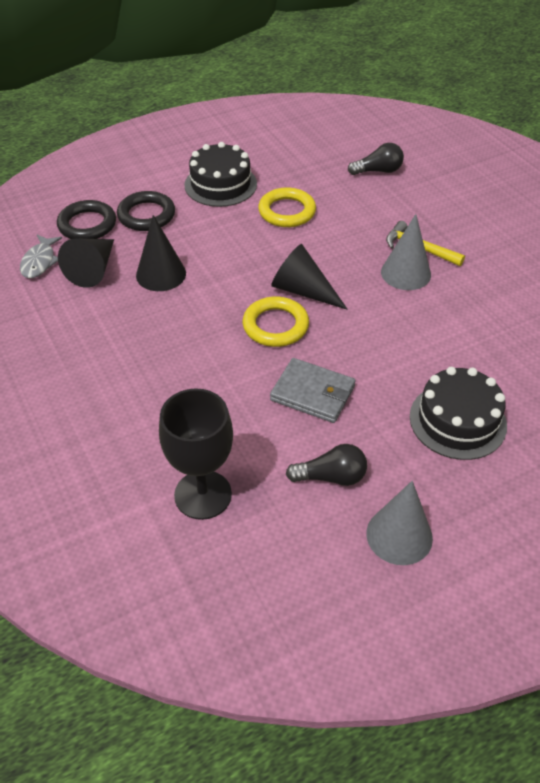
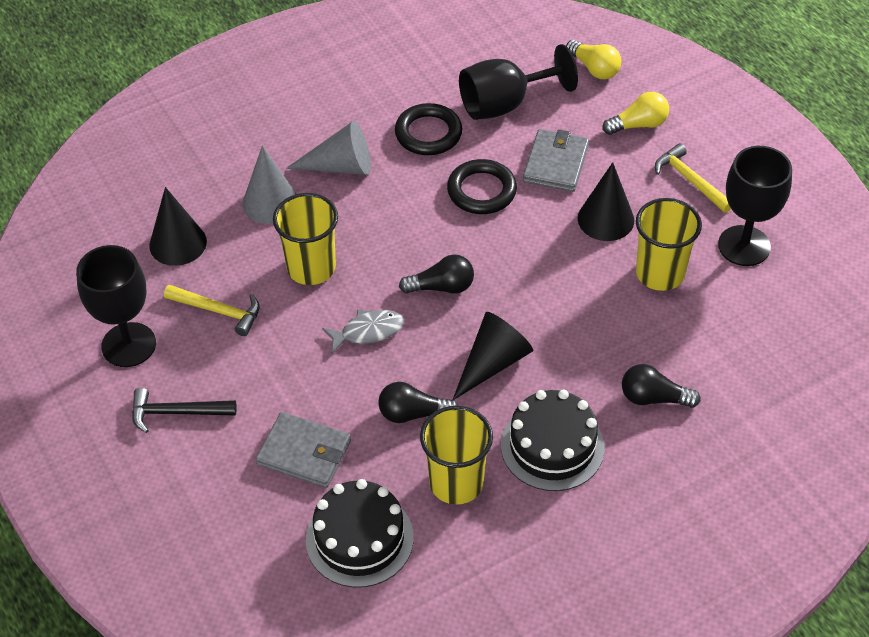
black goblet: 1 -> 3
black hammer: 0 -> 1
black light bulb: 2 -> 3
grey wallet: 1 -> 2
yellow cup: 0 -> 3
yellow hammer: 1 -> 2
yellow light bulb: 0 -> 2
yellow ring: 2 -> 0

